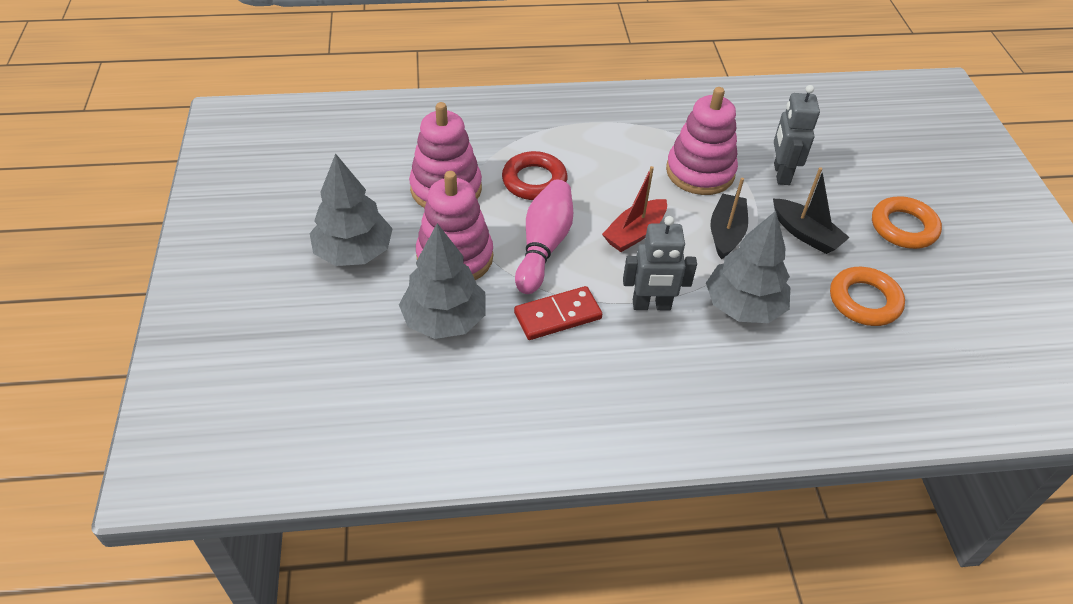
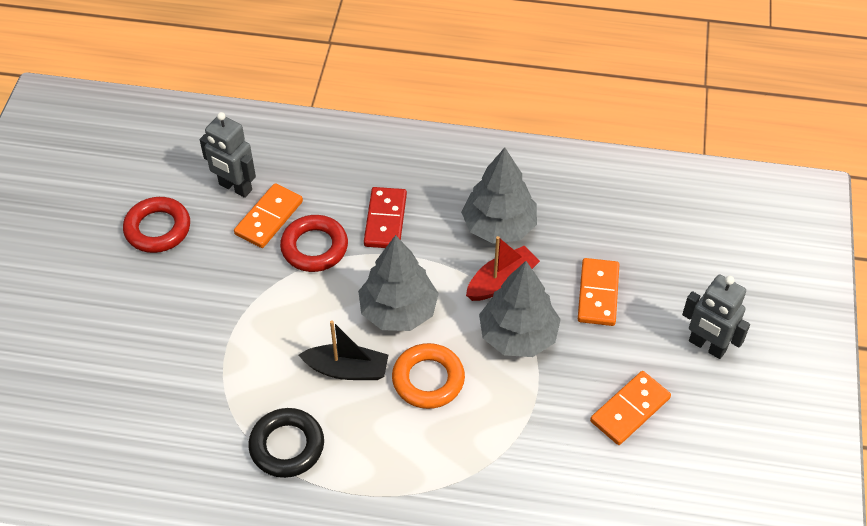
black boat: 2 -> 1
black ring: 0 -> 1
orange domino: 0 -> 3
orange ring: 2 -> 1
pink bowling pin: 1 -> 0
pink stacking toy: 3 -> 0
red ring: 1 -> 2

